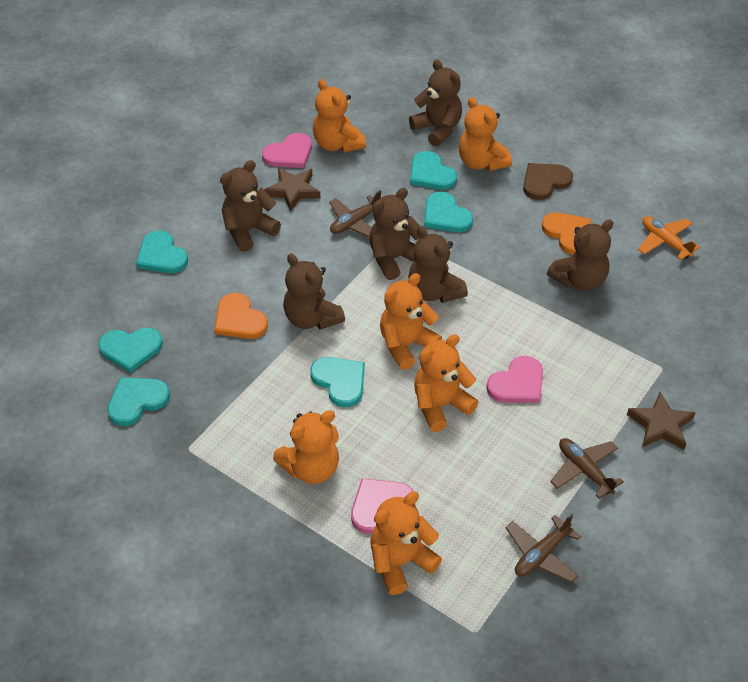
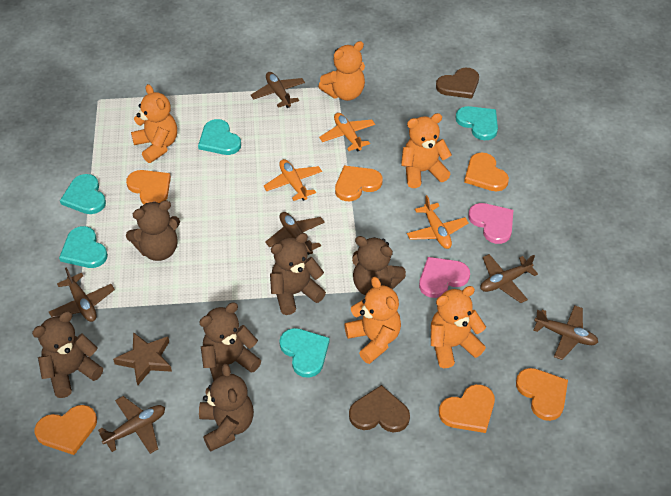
brown heart: 1 -> 2
brown plane: 3 -> 6
brown star: 2 -> 1
orange heart: 2 -> 6
orange plane: 1 -> 3
orange teddy bear: 6 -> 5
pink heart: 3 -> 2
turquoise heart: 6 -> 5

